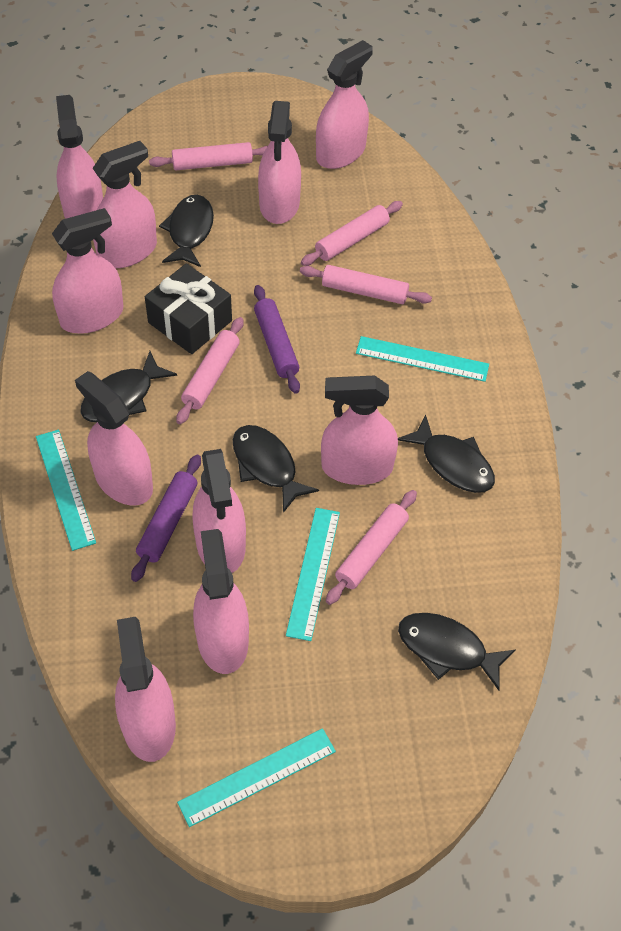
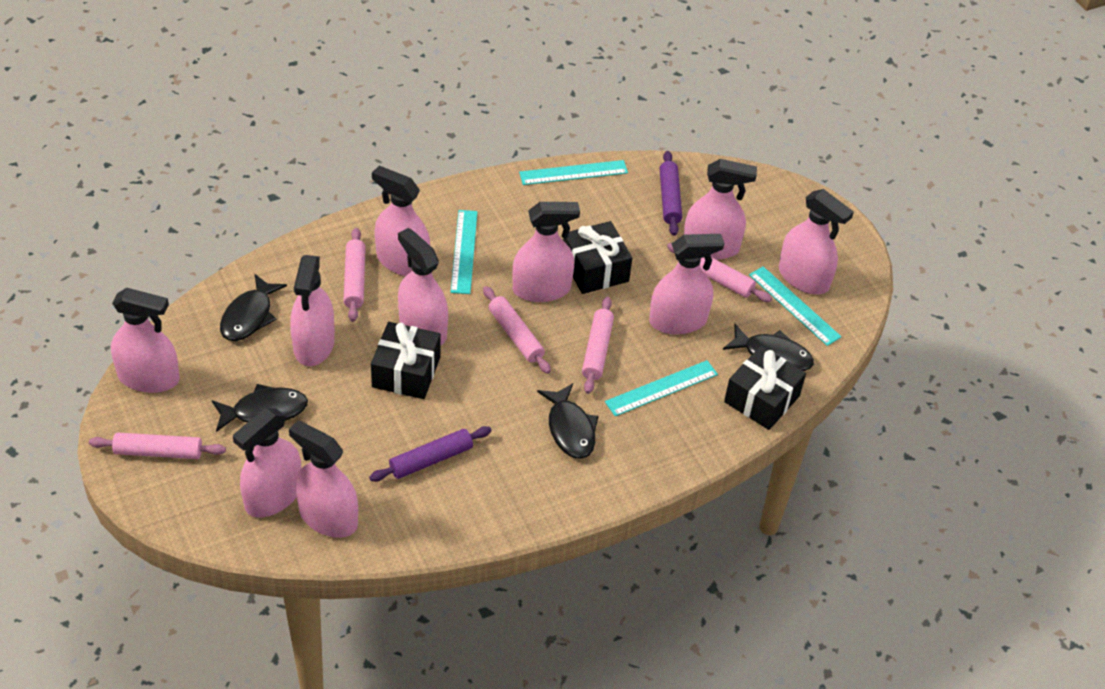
black fish: 5 -> 4
black gift: 1 -> 3

